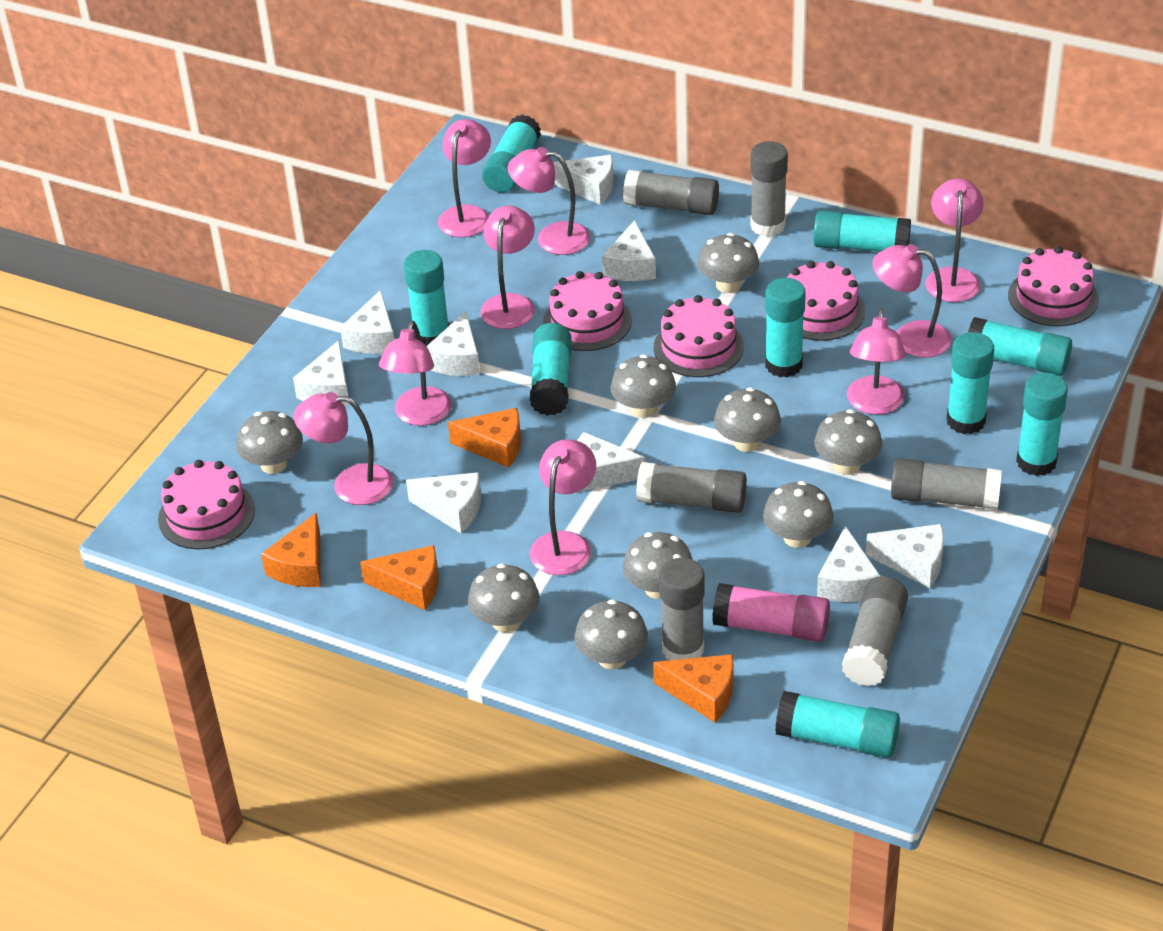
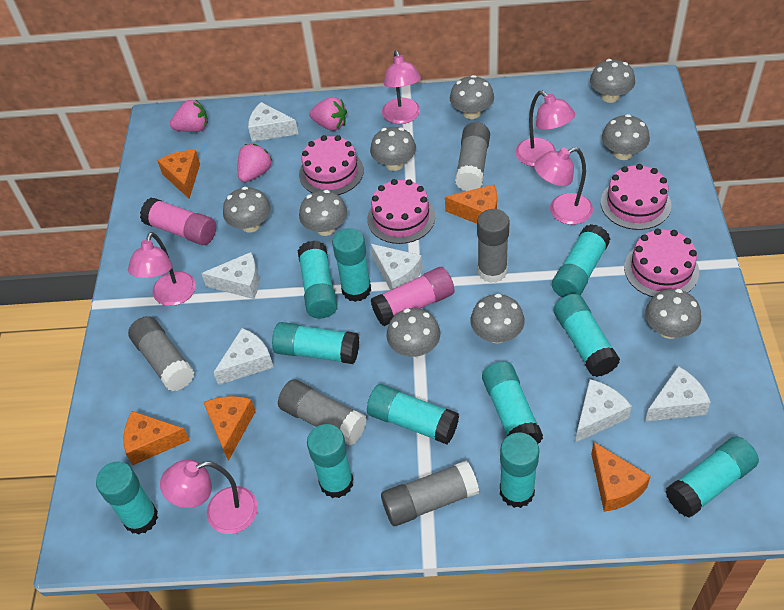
grey glue stick: 6 -> 5
orange cheese: 4 -> 5
pink cake: 5 -> 4
pink glue stick: 1 -> 2
pink lamp: 9 -> 5
pink strawberry: 0 -> 3
turquoise glue stick: 9 -> 11
white cheese: 9 -> 6

